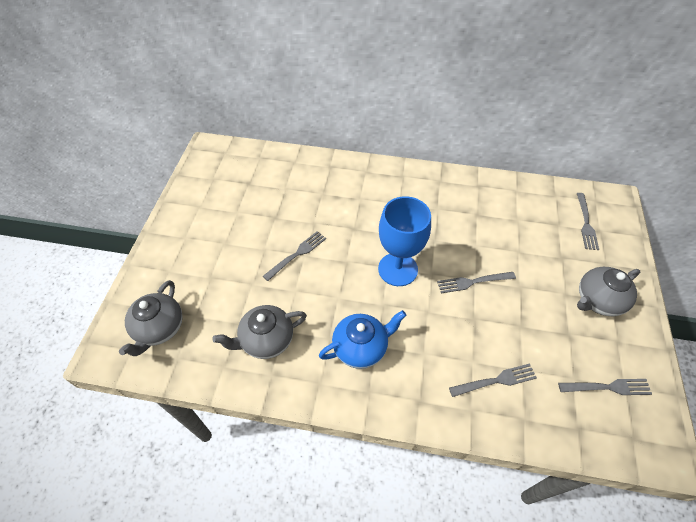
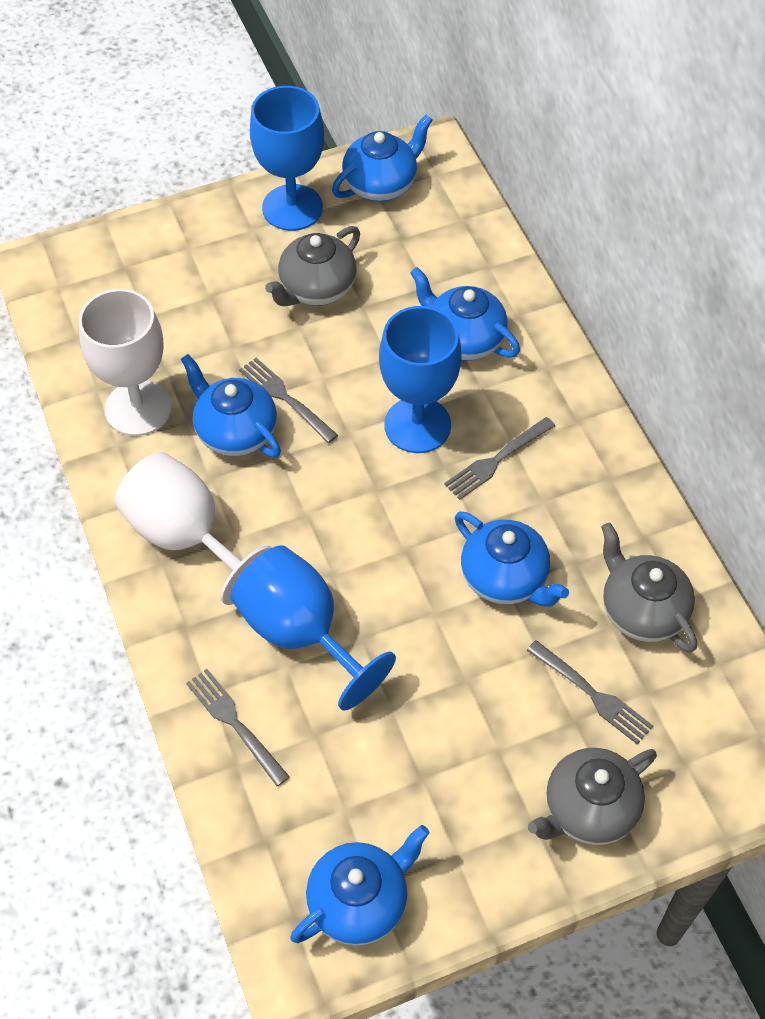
blue goblet: 1 -> 3
blue teapot: 1 -> 5
grey fork: 5 -> 4
white goblet: 0 -> 2

